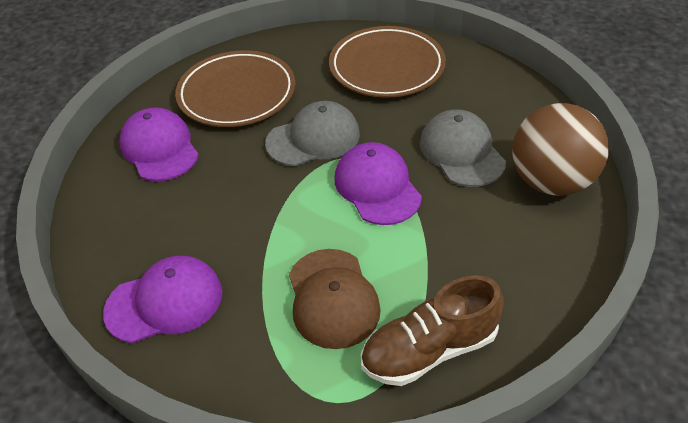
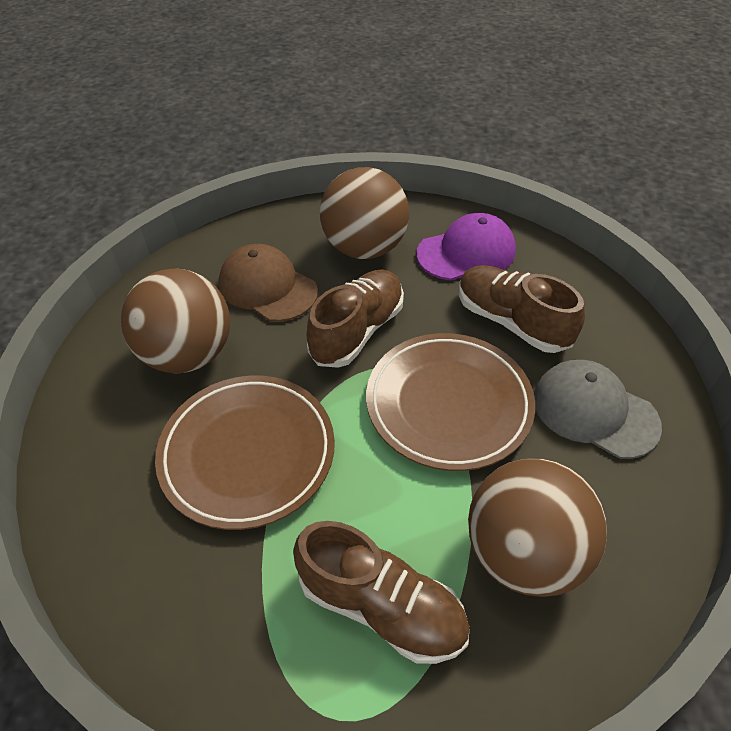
brown ball: 1 -> 3
brown shoe: 1 -> 3
grey cap: 2 -> 1
purple cap: 3 -> 1

